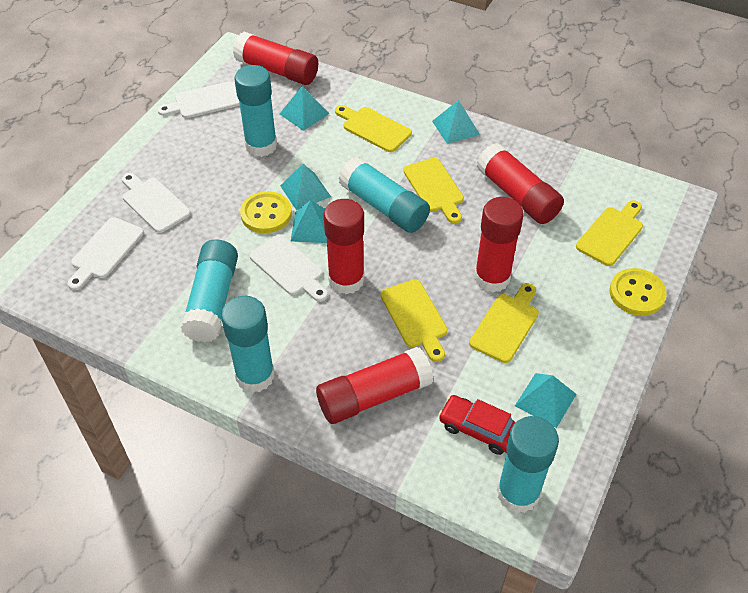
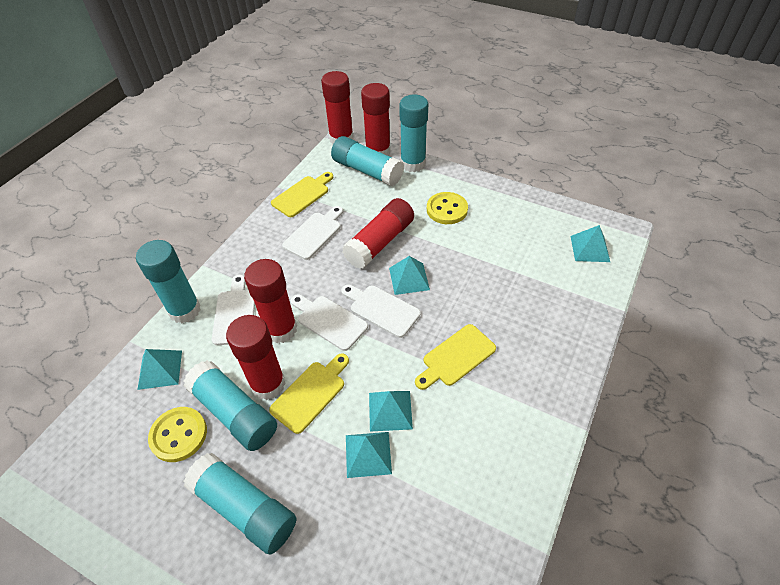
red car: 1 -> 0
yellow cutting board: 5 -> 3

